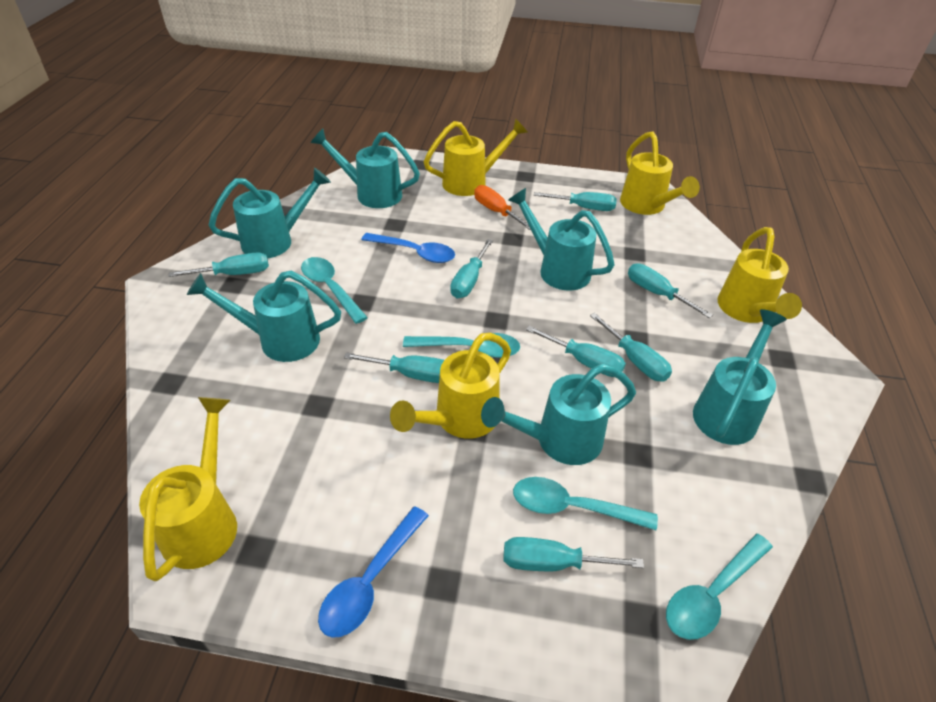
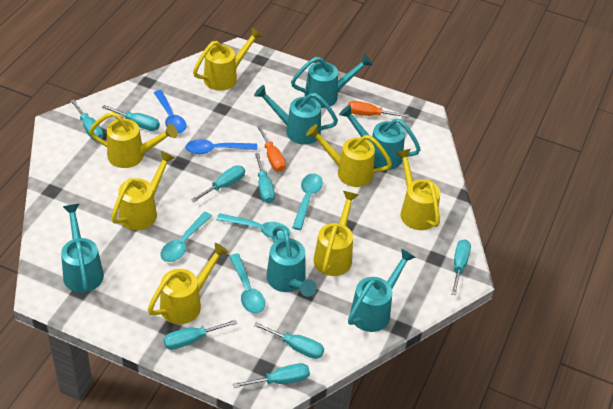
orange screwdriver: 1 -> 2
yellow watering can: 5 -> 7

